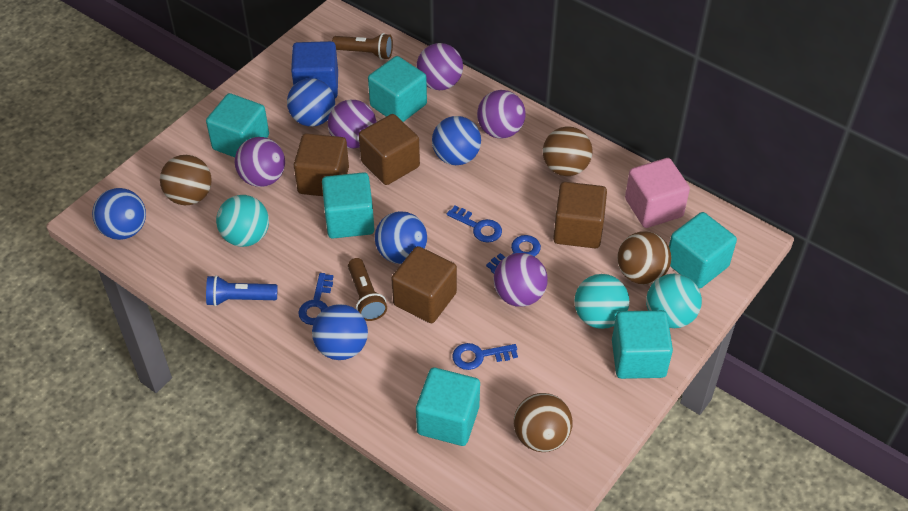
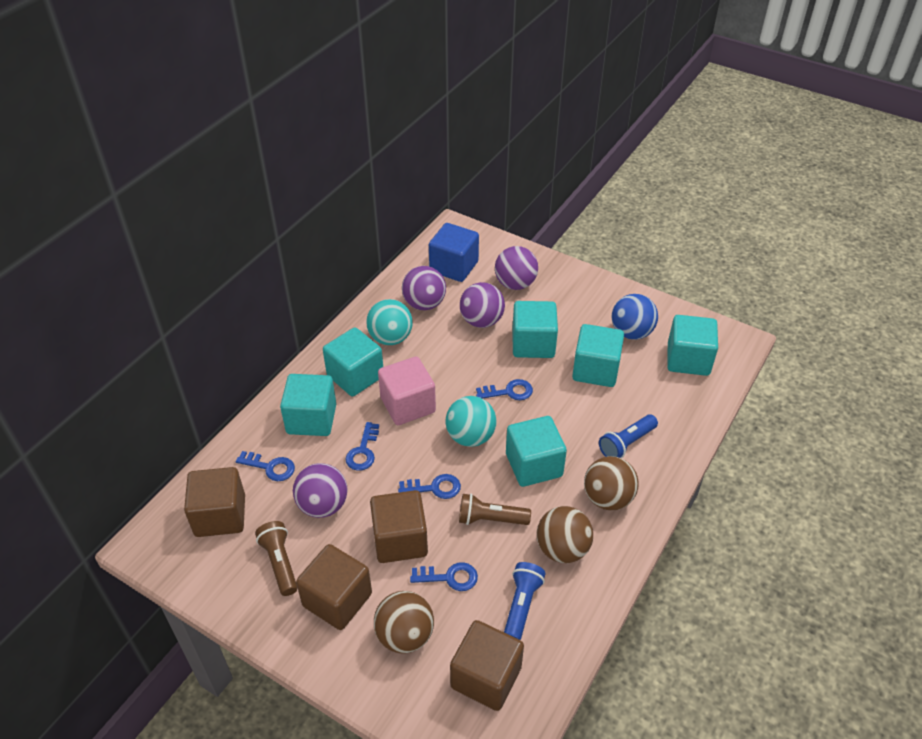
blue ball: 5 -> 1
blue flashlight: 1 -> 2
blue key: 4 -> 5
brown ball: 4 -> 3
purple ball: 5 -> 4
turquoise ball: 3 -> 2

